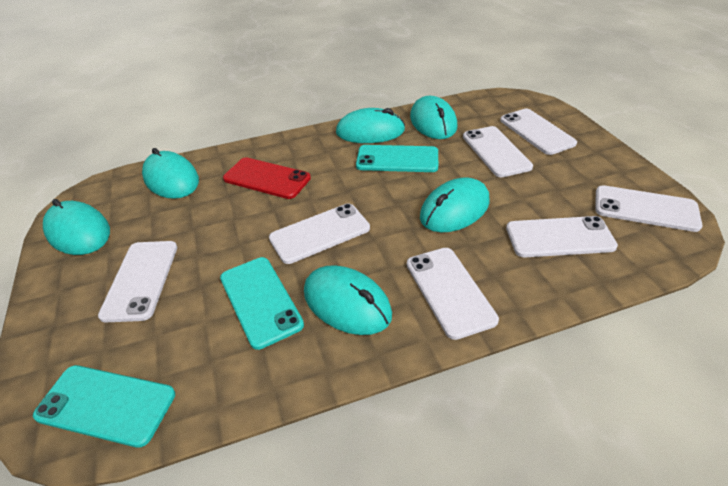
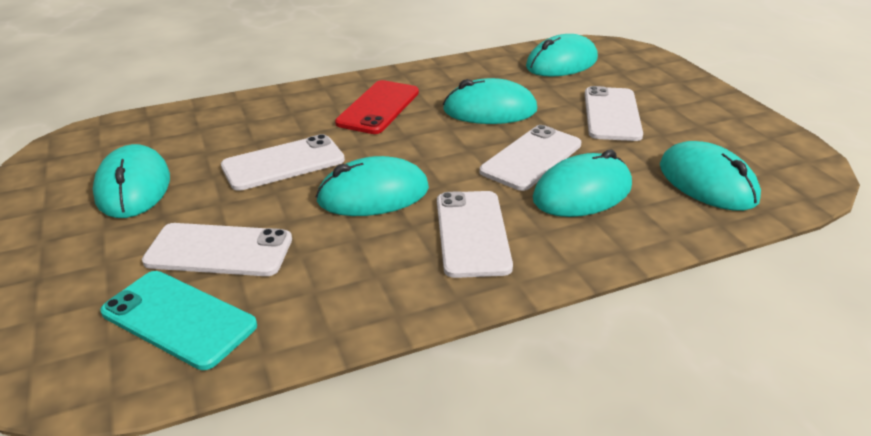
turquoise phone: 3 -> 1
white phone: 7 -> 5

